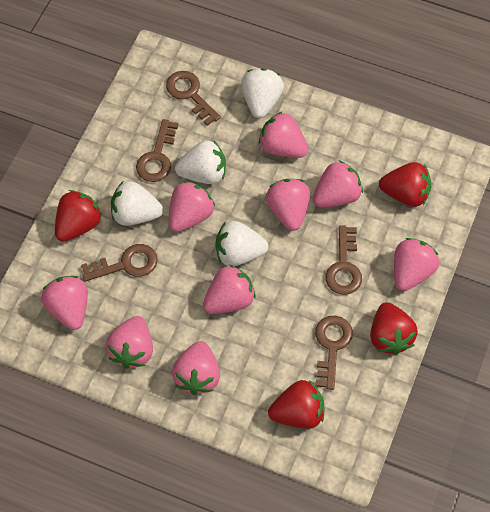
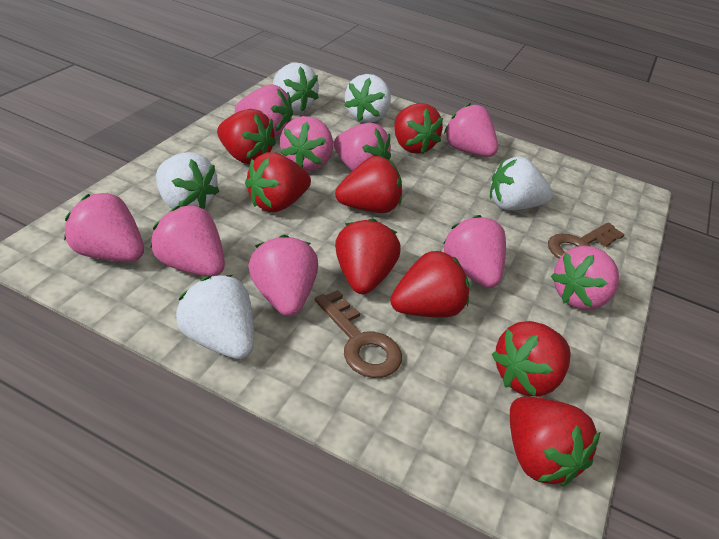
brown key: 5 -> 2
red strawberry: 4 -> 8
white strawberry: 4 -> 5

